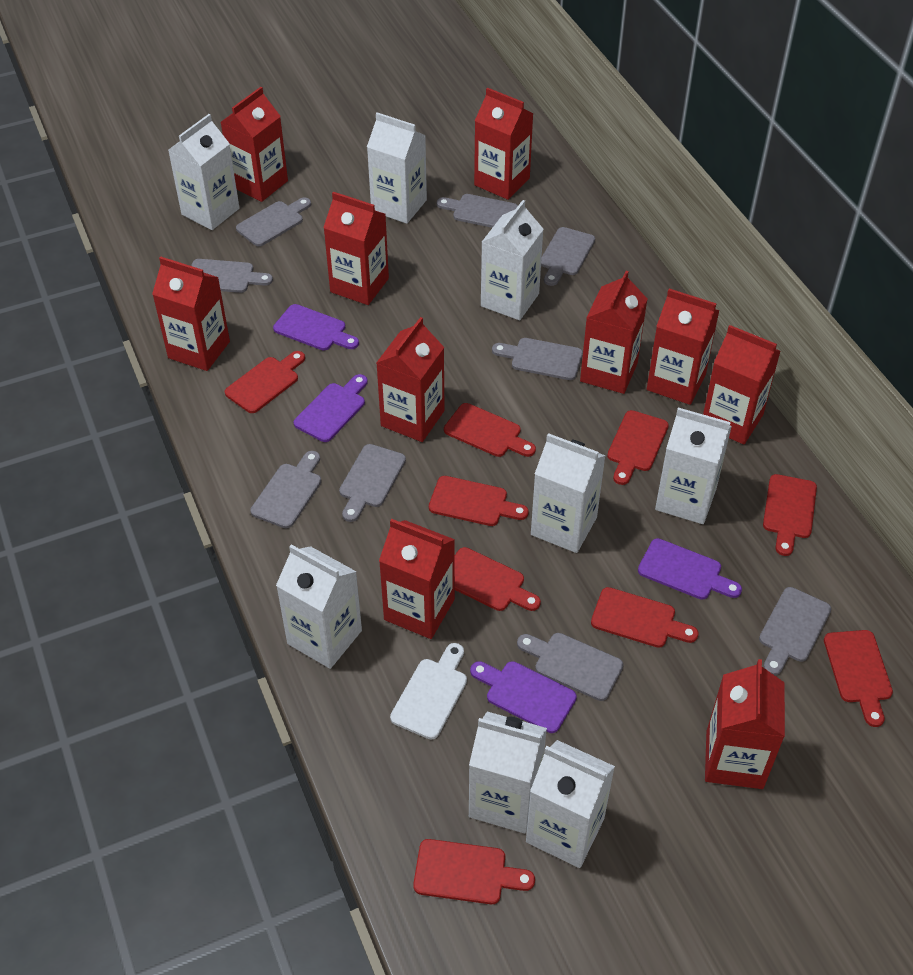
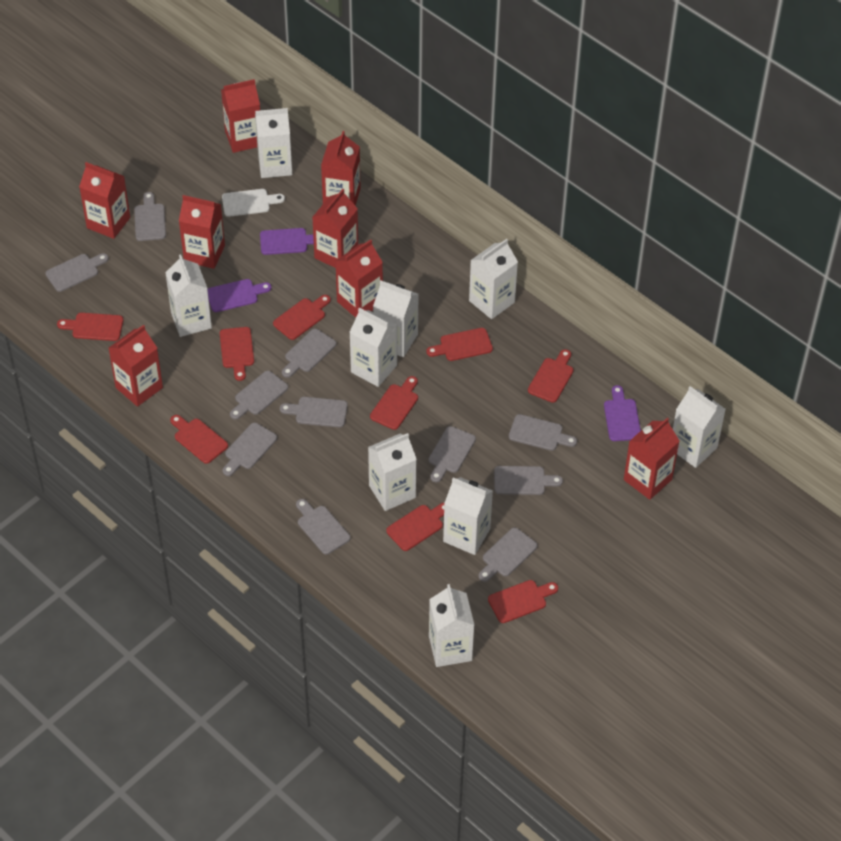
grey cutting board: 9 -> 11
purple cutting board: 4 -> 3
red carton: 10 -> 8
white carton: 8 -> 9

